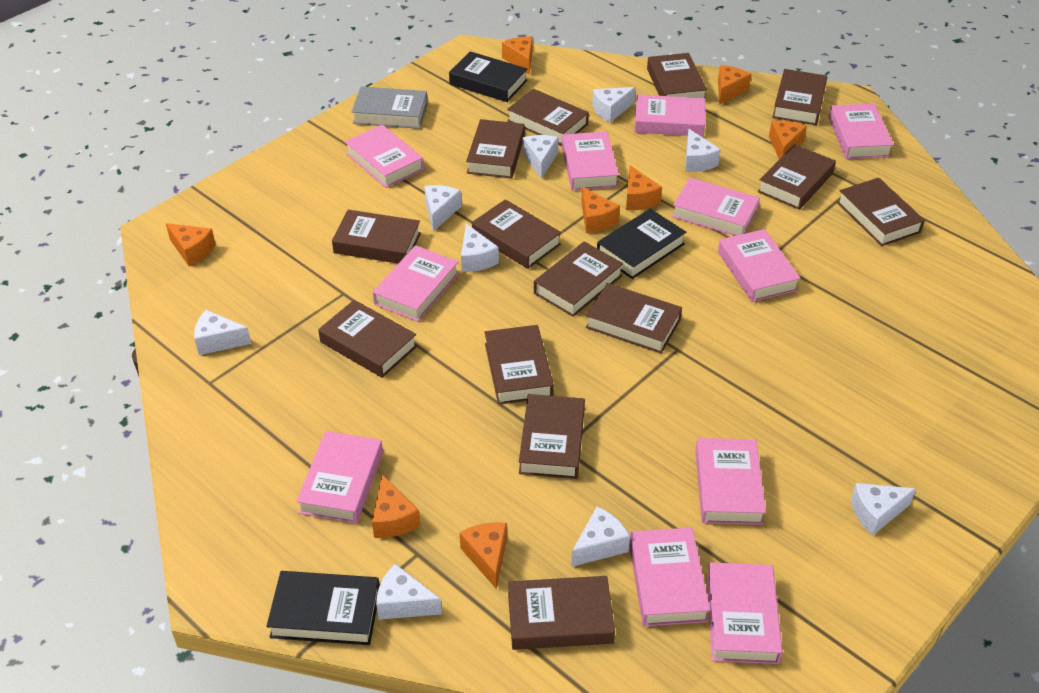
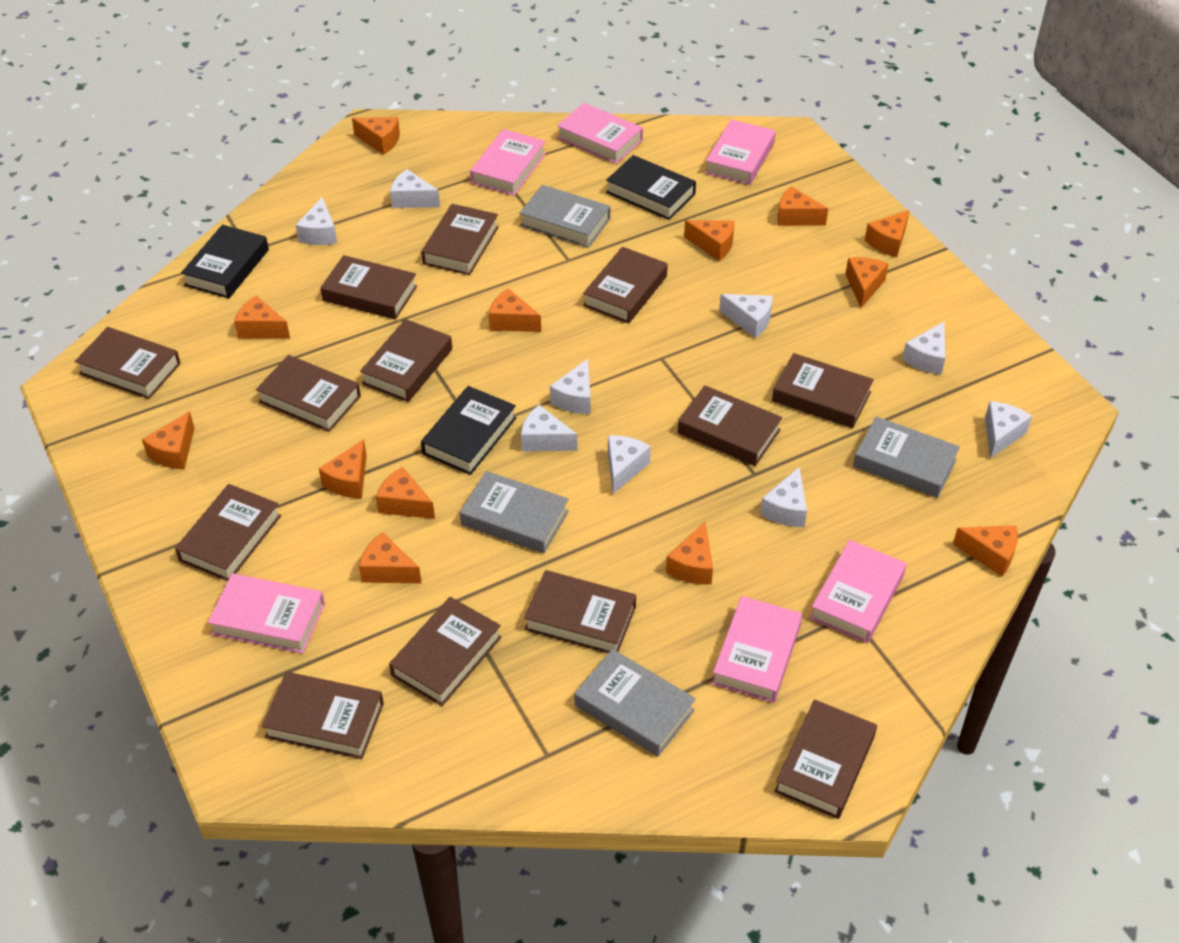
brown book: 14 -> 13
grey book: 1 -> 4
orange cheese: 8 -> 13
pink book: 11 -> 6

